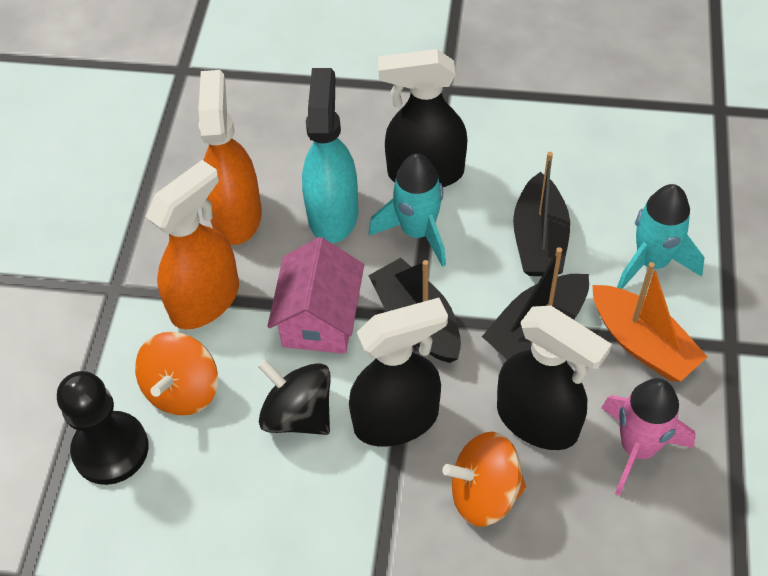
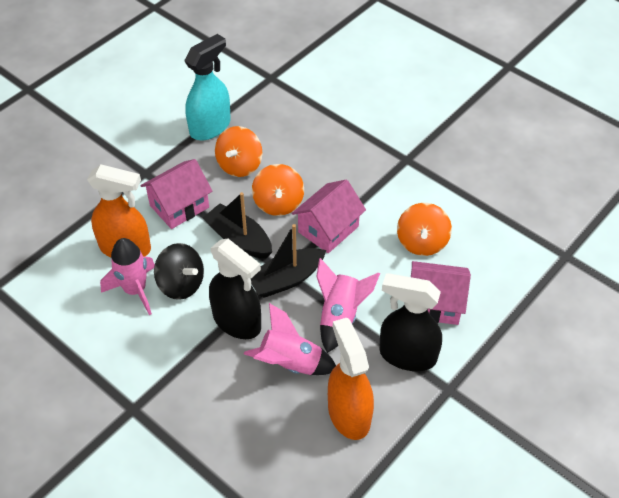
black boat: 3 -> 2
black pawn: 1 -> 0
black spray bottle: 3 -> 2
orange boat: 1 -> 0
orange spinning top: 2 -> 3
pink house: 1 -> 3
pink rocket: 1 -> 3
turquoise rocket: 2 -> 0

